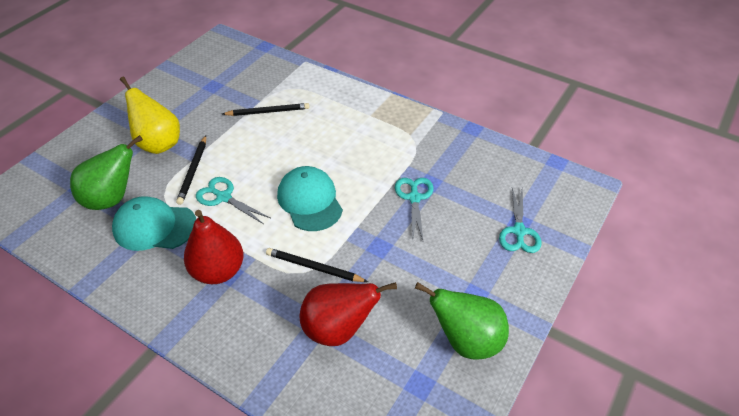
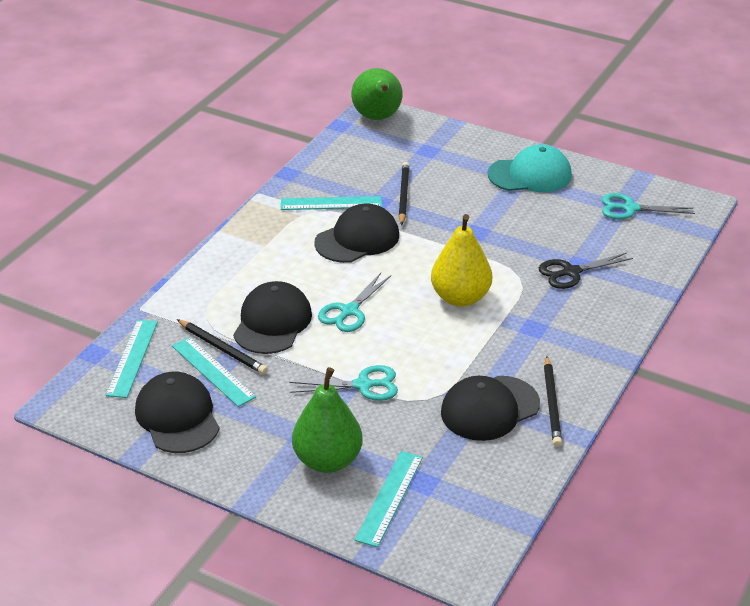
black cap: 0 -> 4
black scissors: 0 -> 1
red pear: 2 -> 0
turquoise cap: 2 -> 1
turquoise ruler: 0 -> 4

